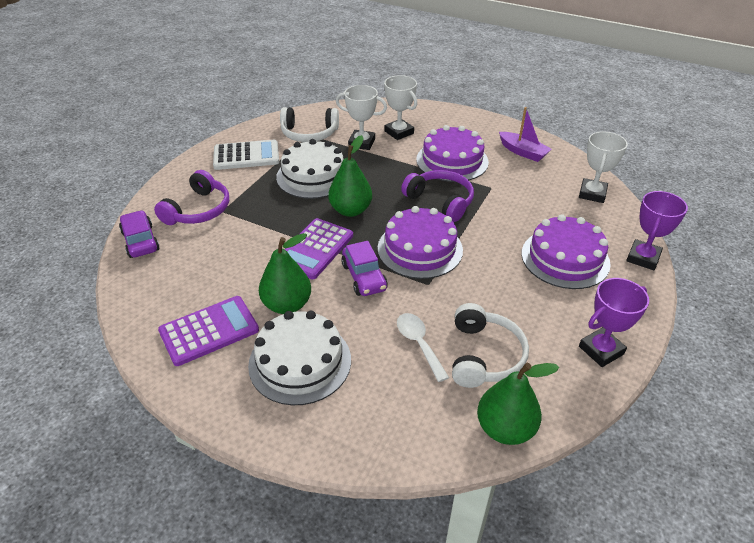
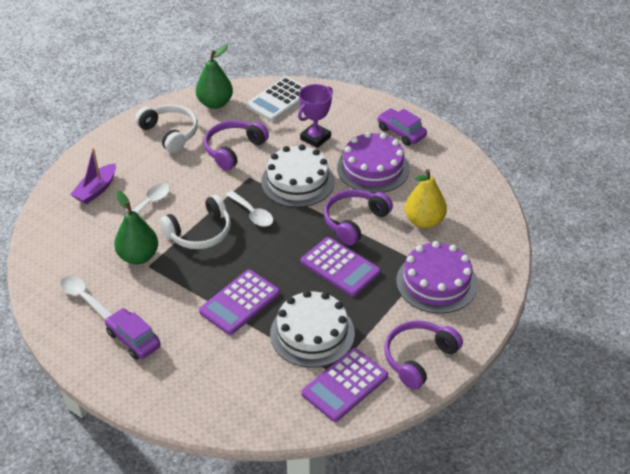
green pear: 3 -> 2
purple cake: 3 -> 2
purple calculator: 2 -> 3
purple headphones: 2 -> 3
purple trophy: 2 -> 1
white spoon: 1 -> 3
white trophy: 3 -> 0
yellow pear: 0 -> 1

